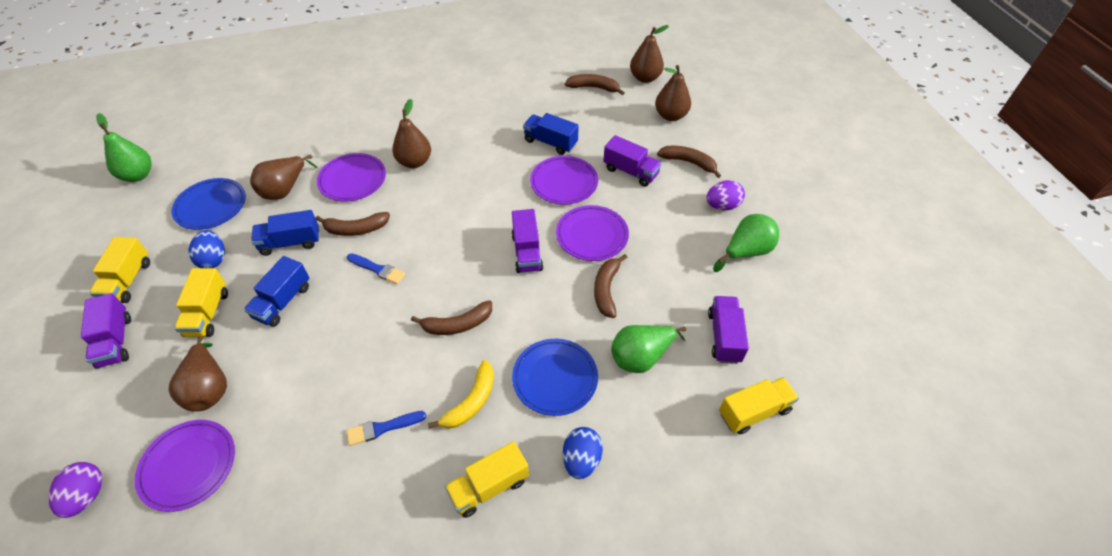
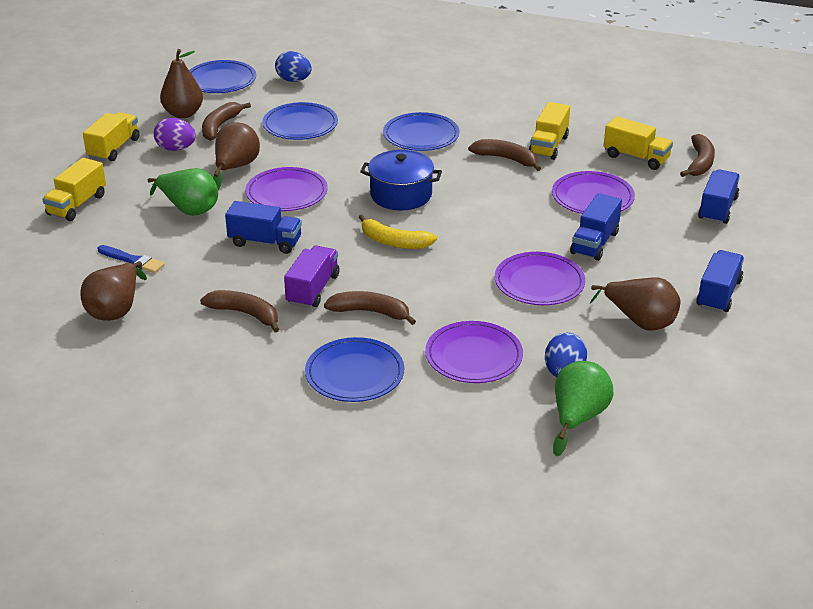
blue brush: 2 -> 1
blue plate: 2 -> 4
blue pot: 0 -> 1
blue truck: 3 -> 4
brown pear: 5 -> 4
green pear: 3 -> 2
purple egg: 2 -> 1
purple truck: 4 -> 1

